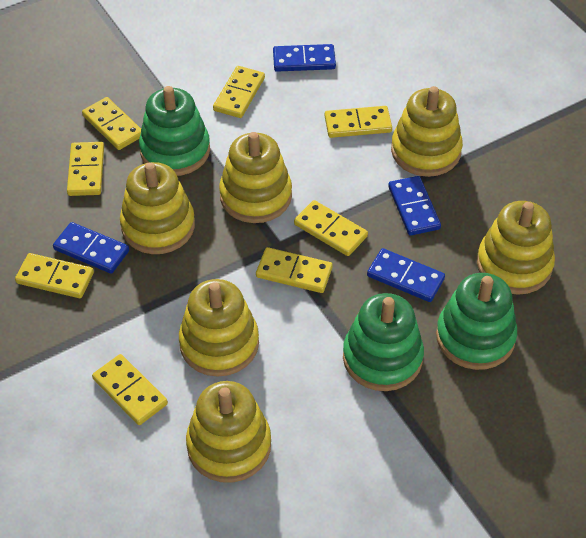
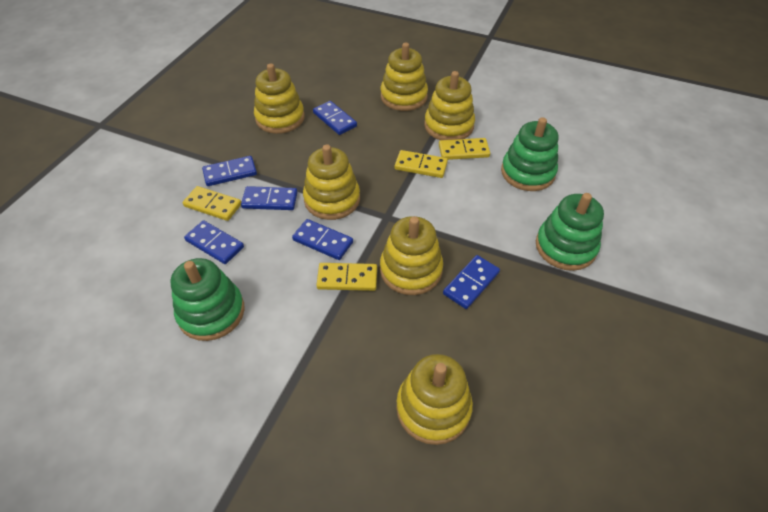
blue domino: 4 -> 6
yellow domino: 8 -> 4

